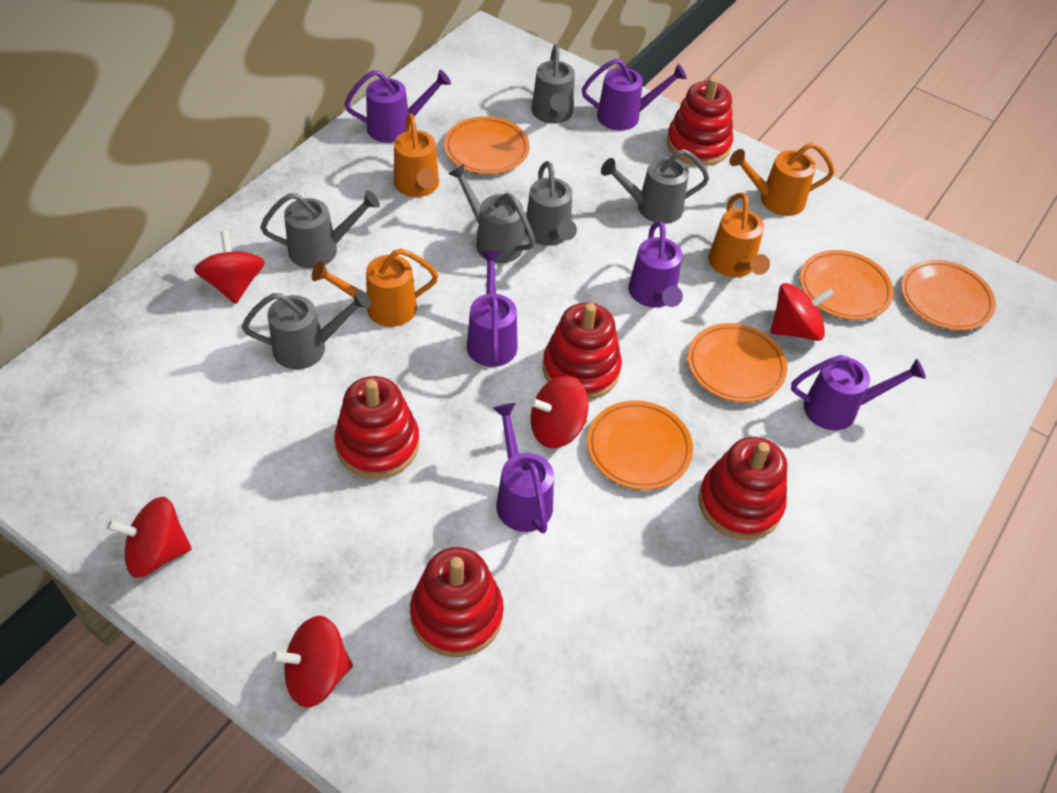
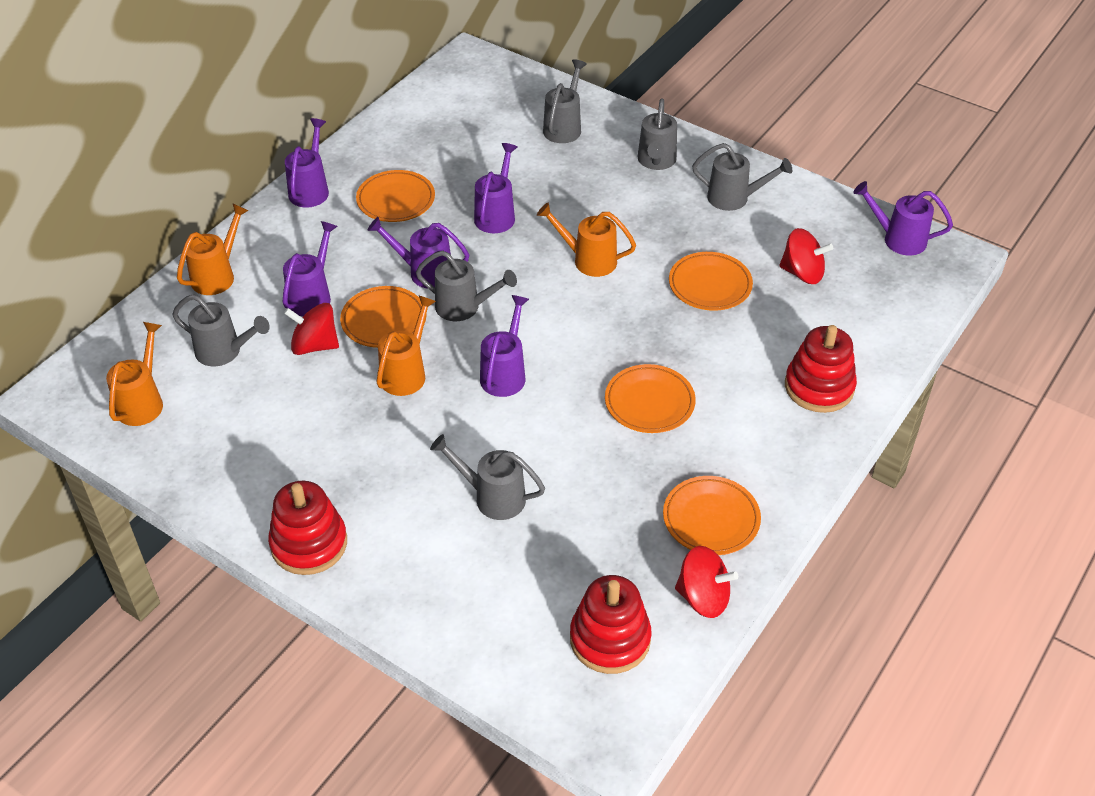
red spinning top: 5 -> 3
red stacking toy: 5 -> 3

